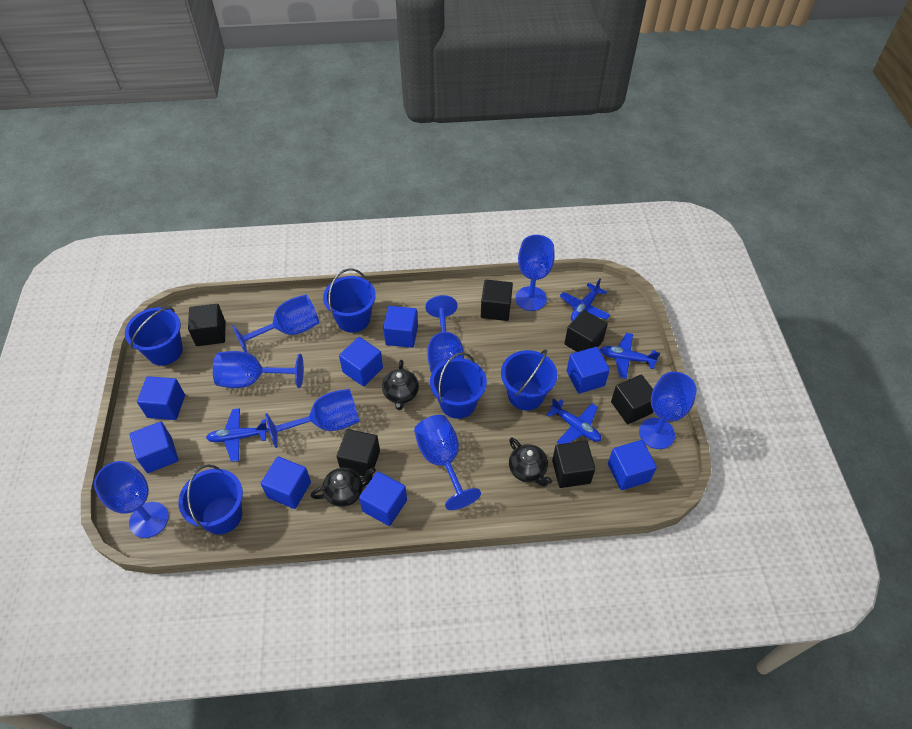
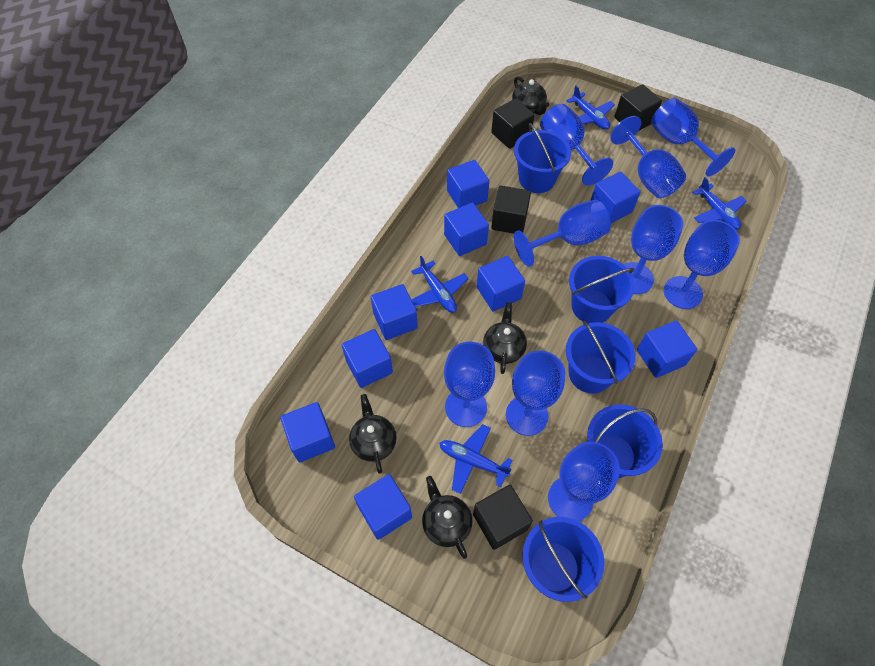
black cube: 6 -> 4
black teapot: 3 -> 4
blue cube: 8 -> 9
blue goblet: 8 -> 9

